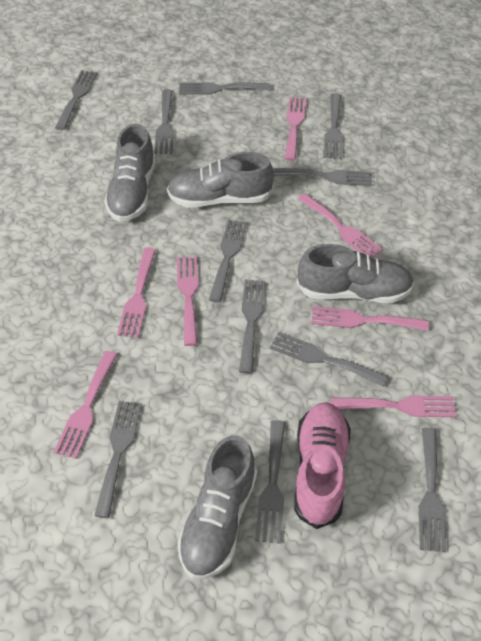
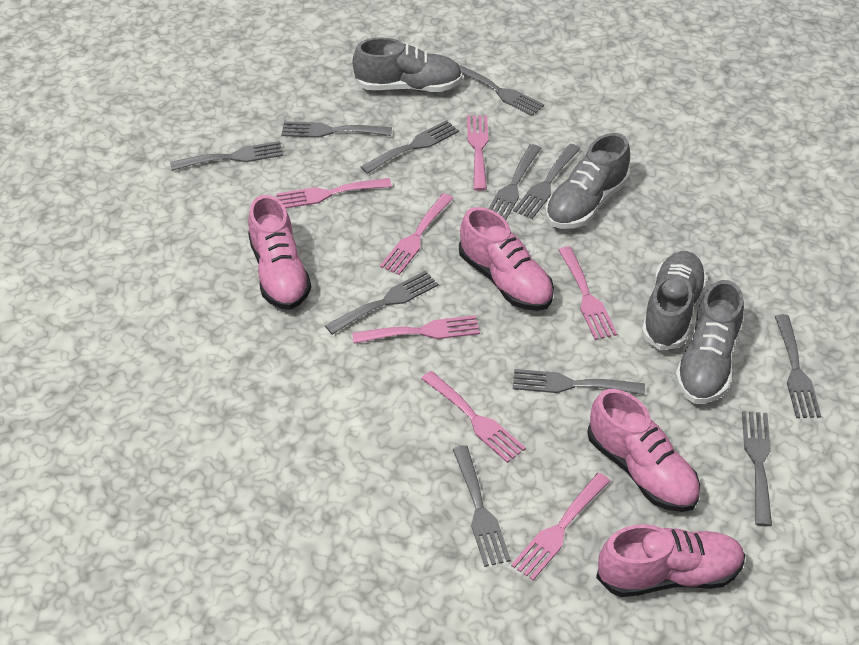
pink shoe: 1 -> 4

